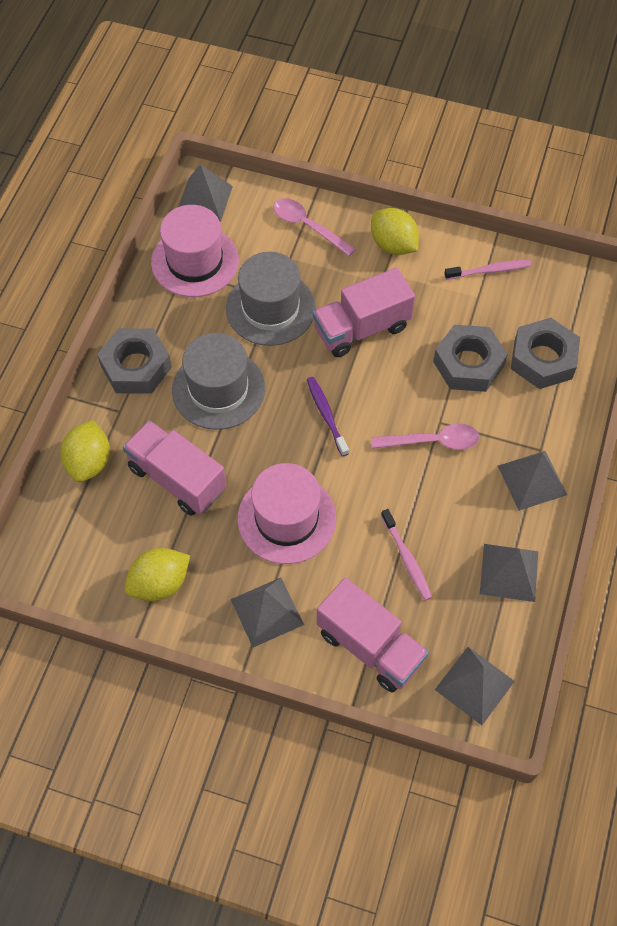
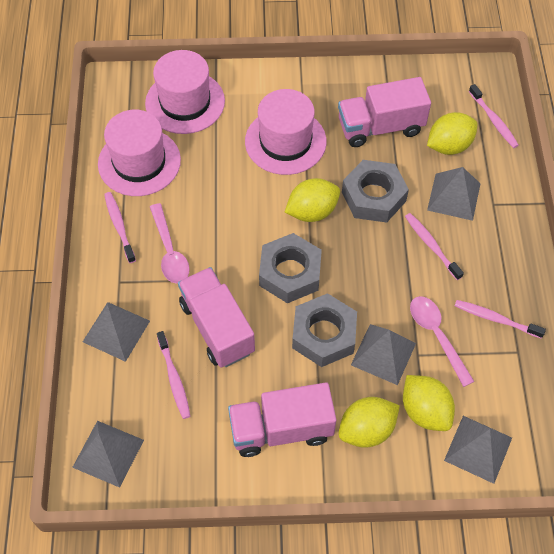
grey hat: 2 -> 0
pink hat: 2 -> 3
pink toothbrush: 2 -> 5
purple toothbrush: 1 -> 0
yellow lemon: 3 -> 4

